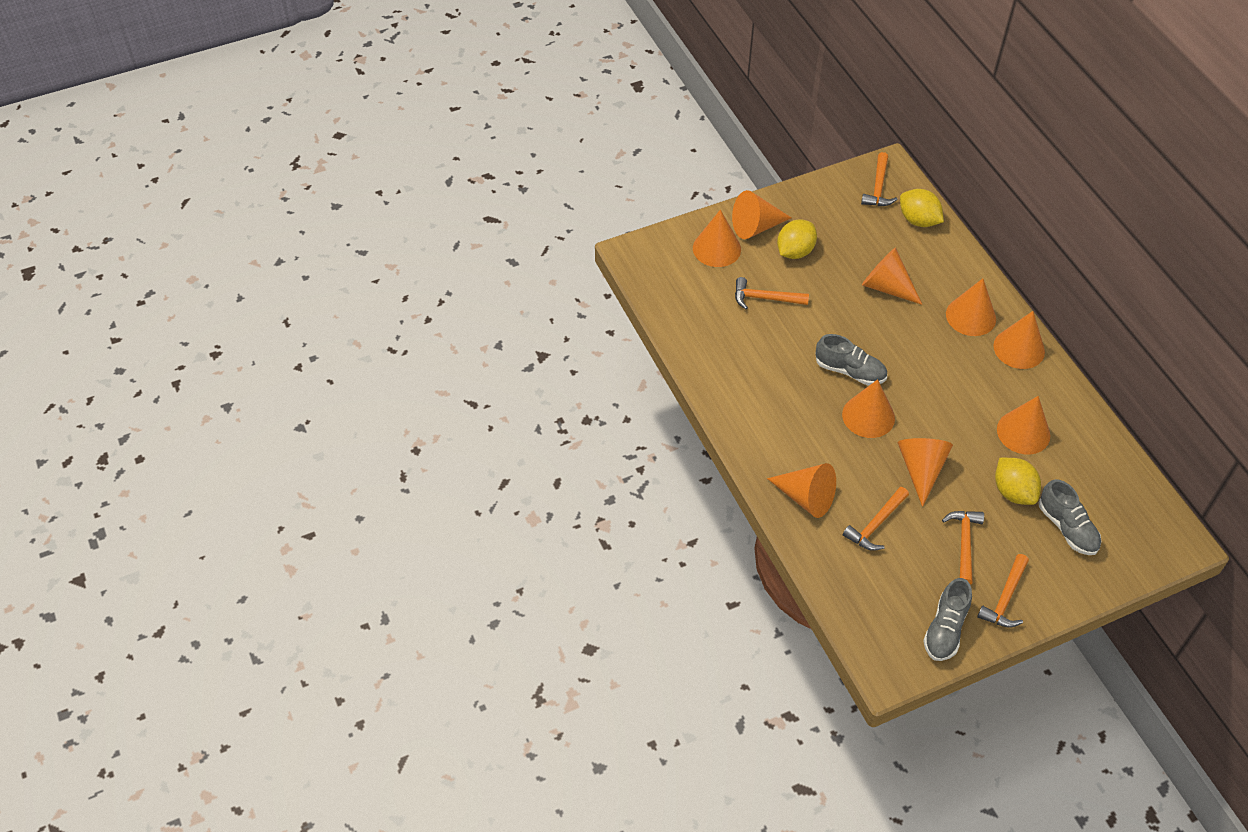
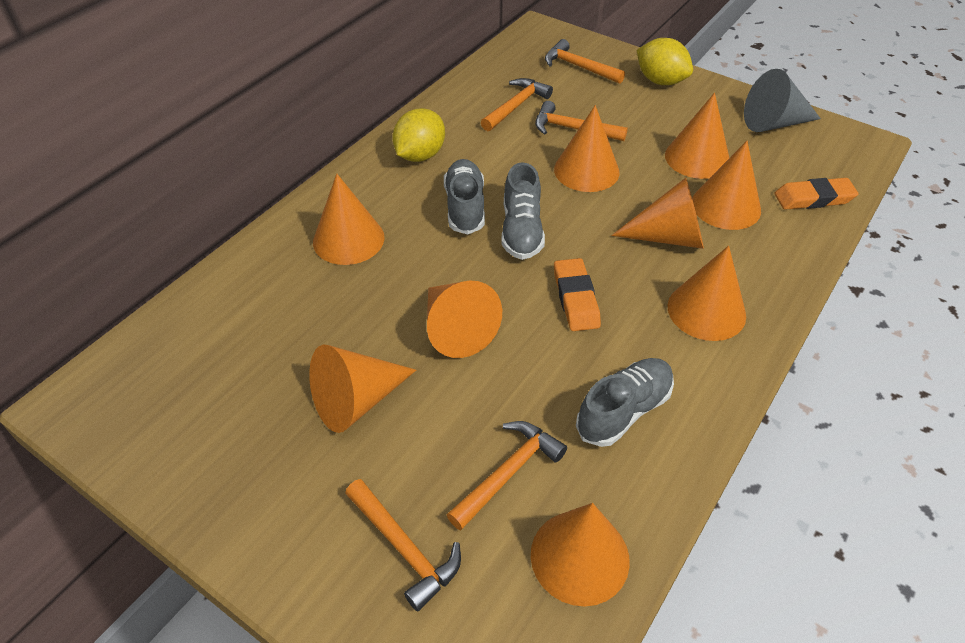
grey cone: 0 -> 1
orange eraser: 0 -> 2
yellow lemon: 3 -> 2

